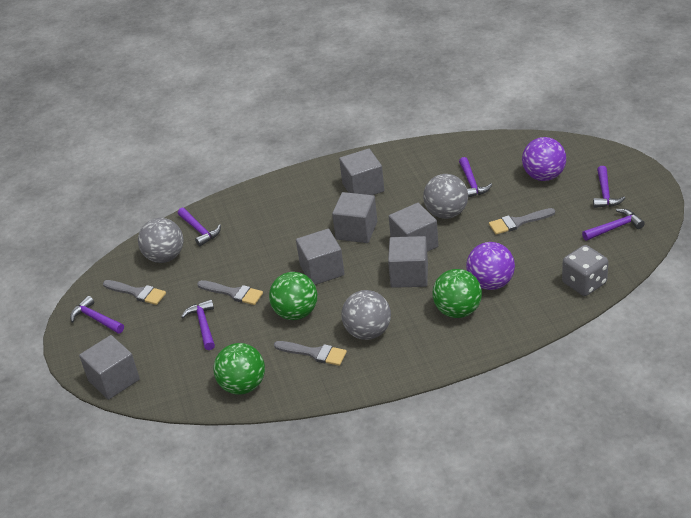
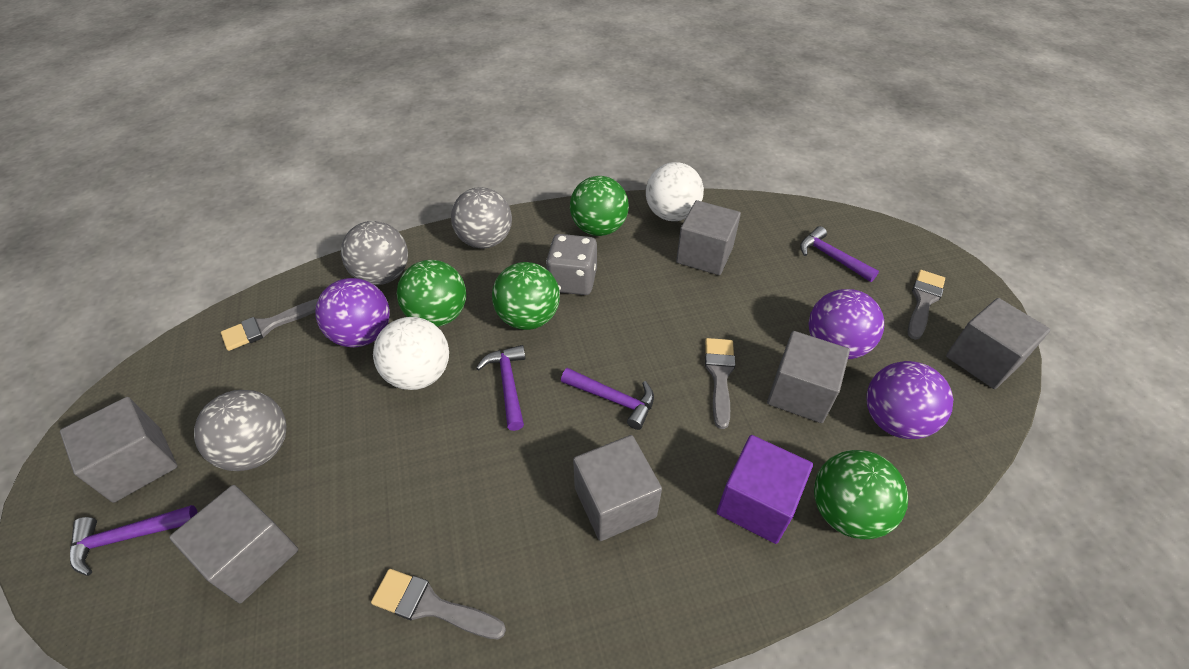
green ball: 3 -> 4
purple ball: 2 -> 3
purple cube: 0 -> 1
purple hammer: 6 -> 4
white ball: 0 -> 2

